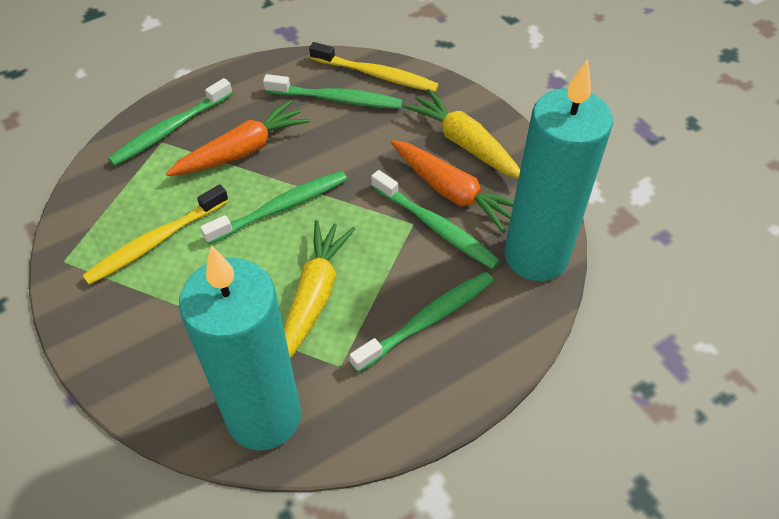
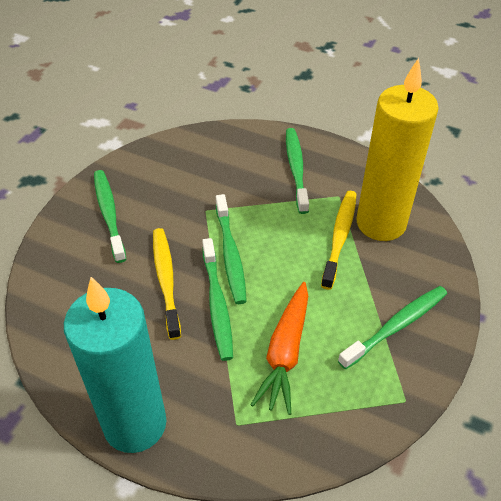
orange carrot: 2 -> 1
turquoise candle: 2 -> 1
yellow candle: 0 -> 1
yellow carrot: 2 -> 0

